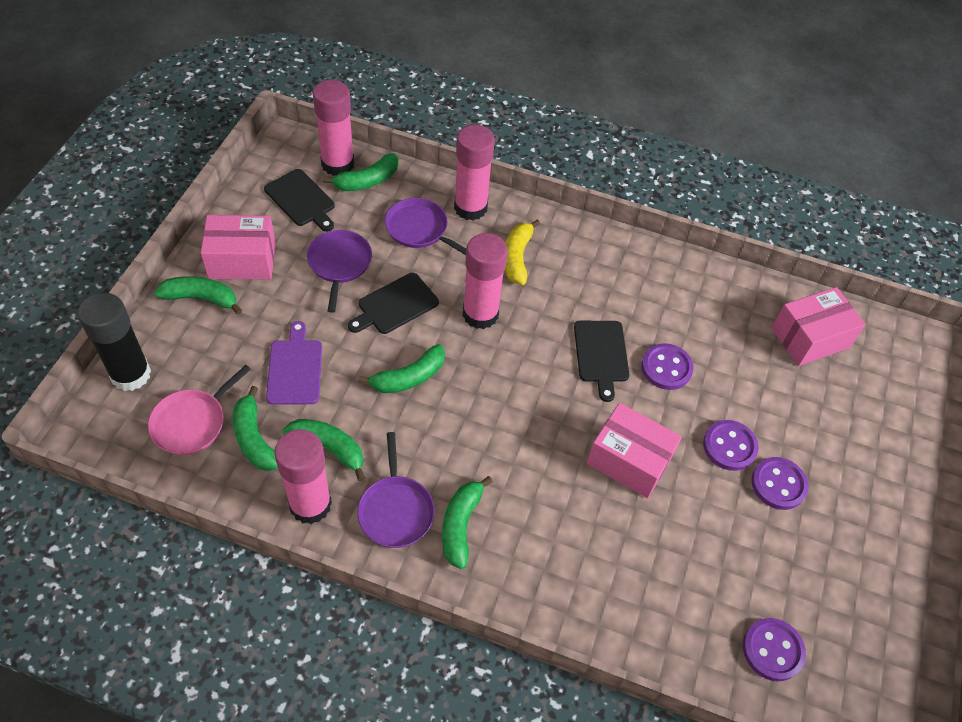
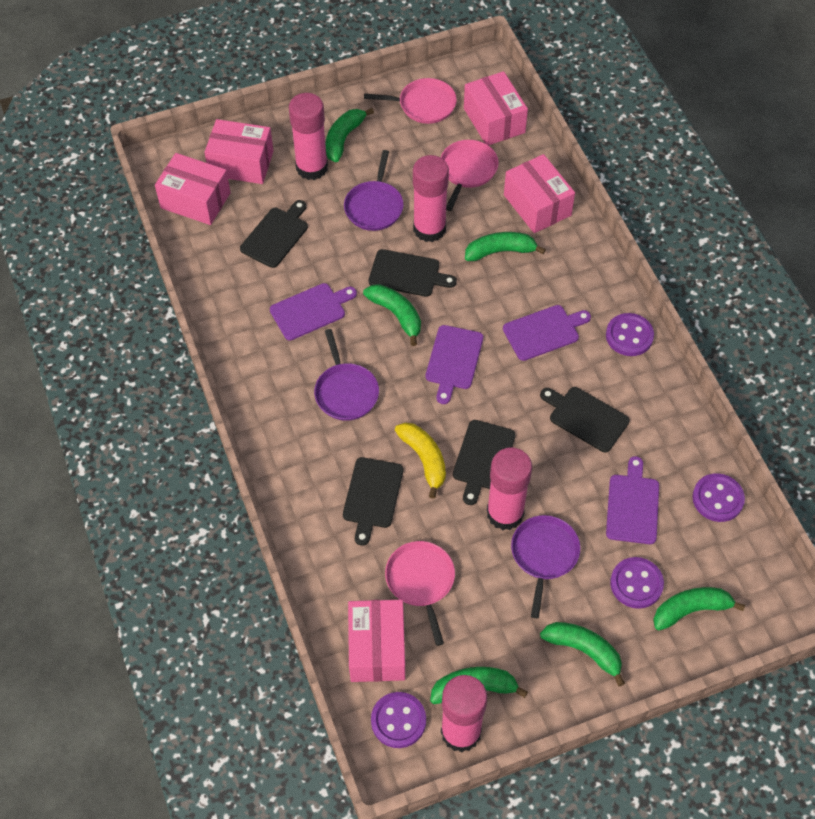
black cutting board: 3 -> 5
black glue stick: 1 -> 0
pink box: 3 -> 5
pink pan: 1 -> 3
purple cutting board: 1 -> 4

